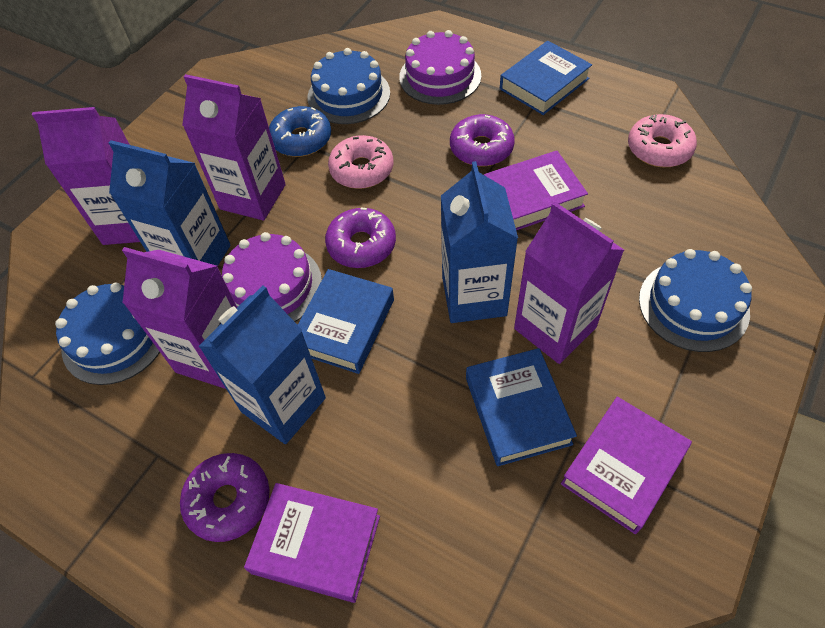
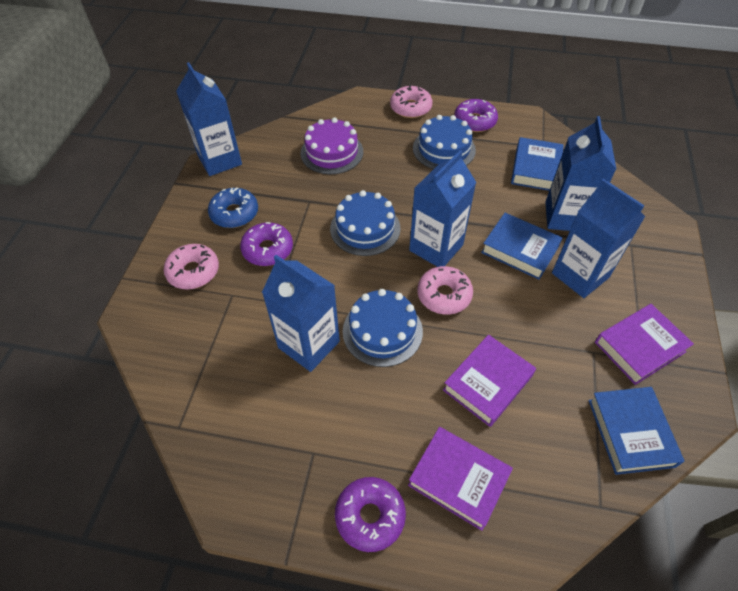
blue carton: 3 -> 5
pink donut: 2 -> 3
purple cake: 2 -> 1
purple carton: 4 -> 0

